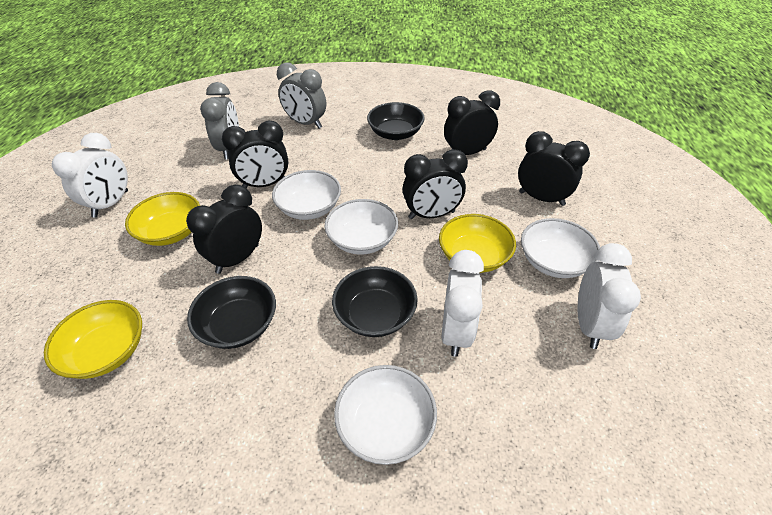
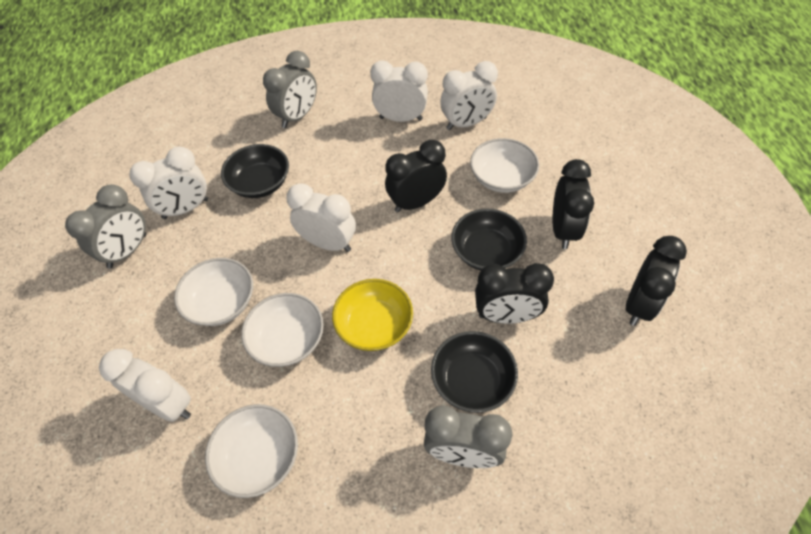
black clock: 5 -> 4
grey clock: 2 -> 3
white clock: 3 -> 5
yellow bowl: 3 -> 1

